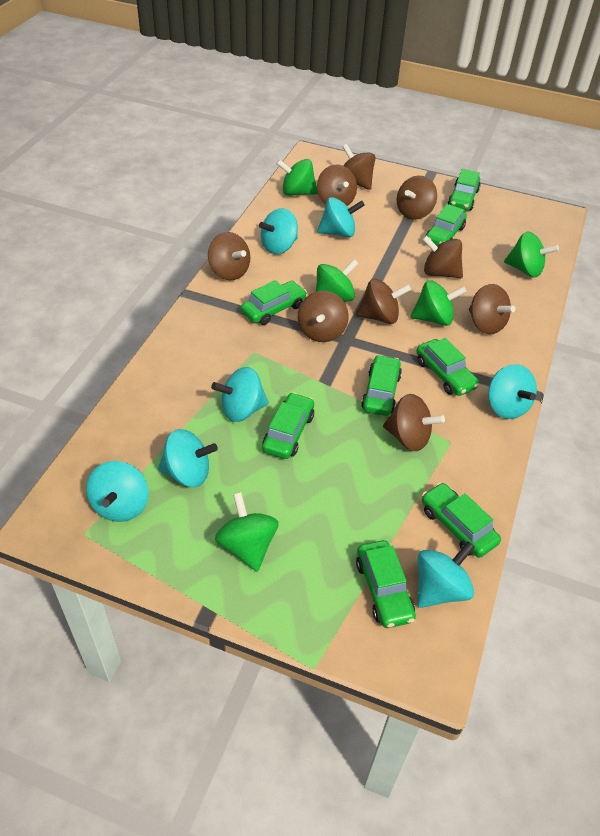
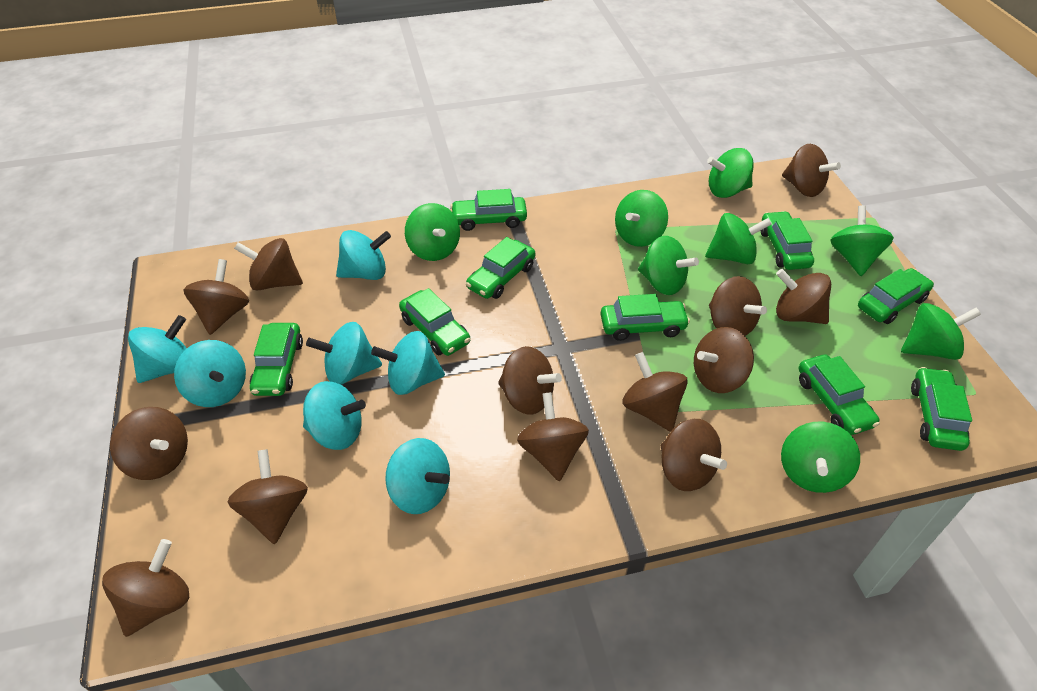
brown spinning top: 9 -> 13
green car: 8 -> 9
green spinning top: 5 -> 8

